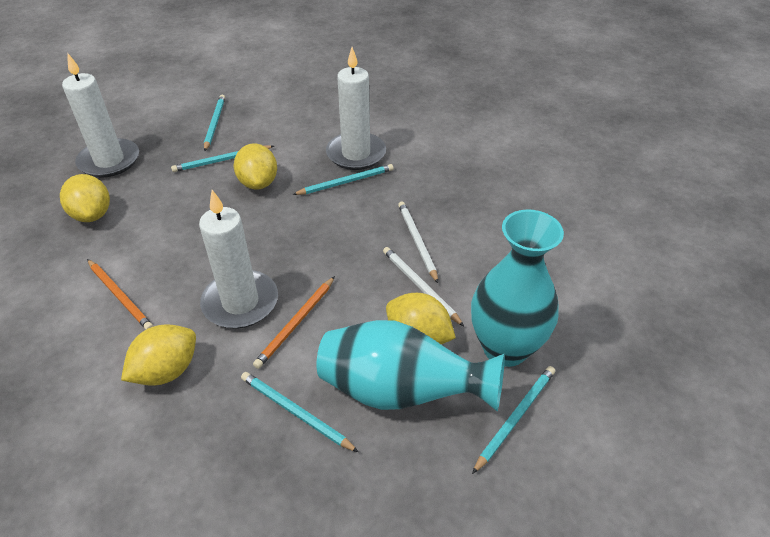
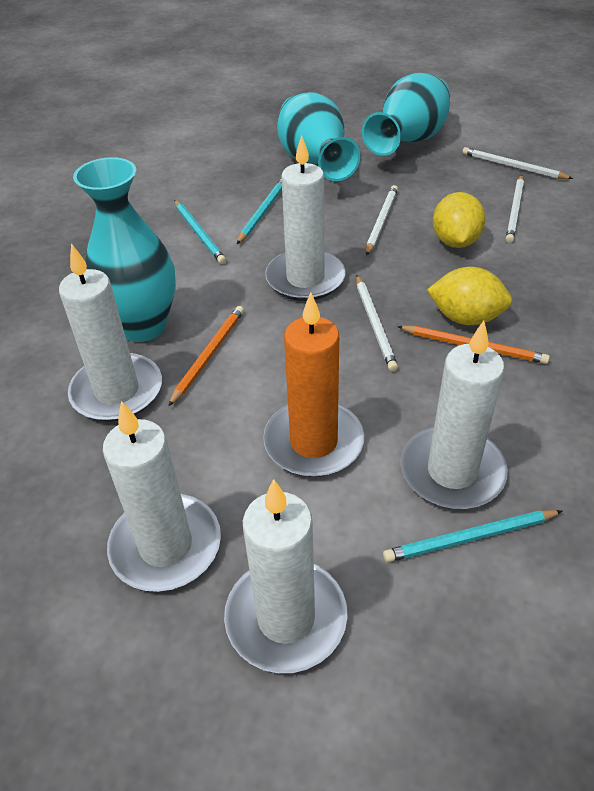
orange candle: 0 -> 1
turquoise pencil: 5 -> 3
turquoise vase: 2 -> 3
white candle: 3 -> 5
white pencil: 2 -> 4
yellow lemon: 4 -> 2

